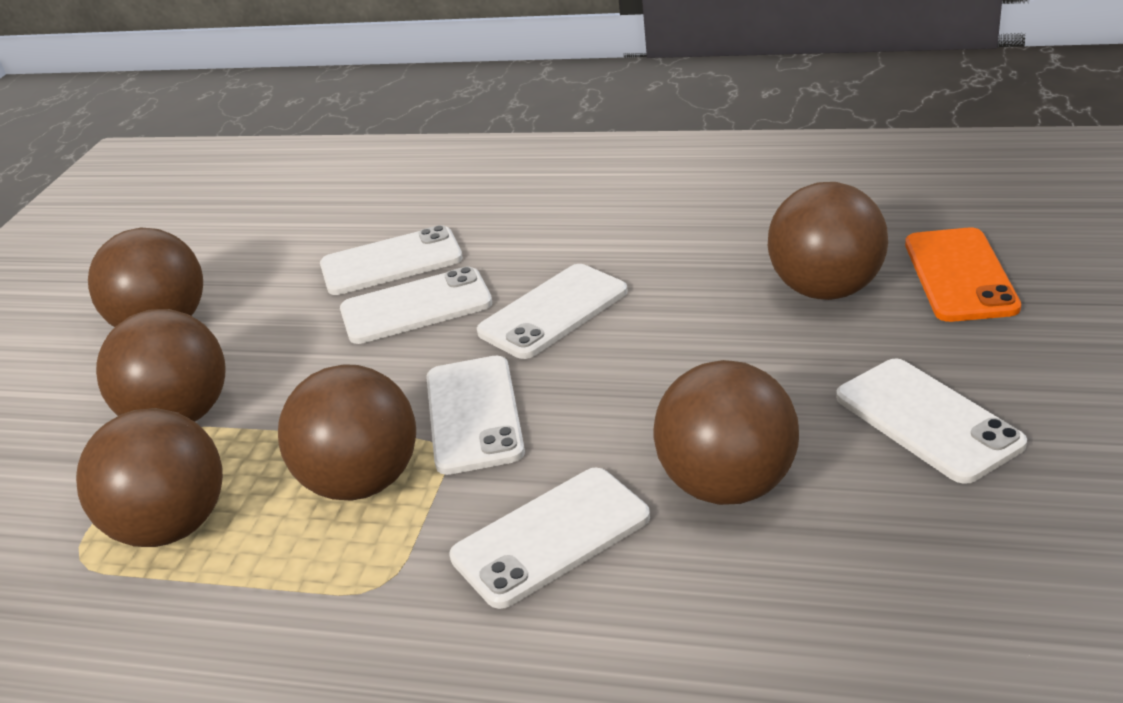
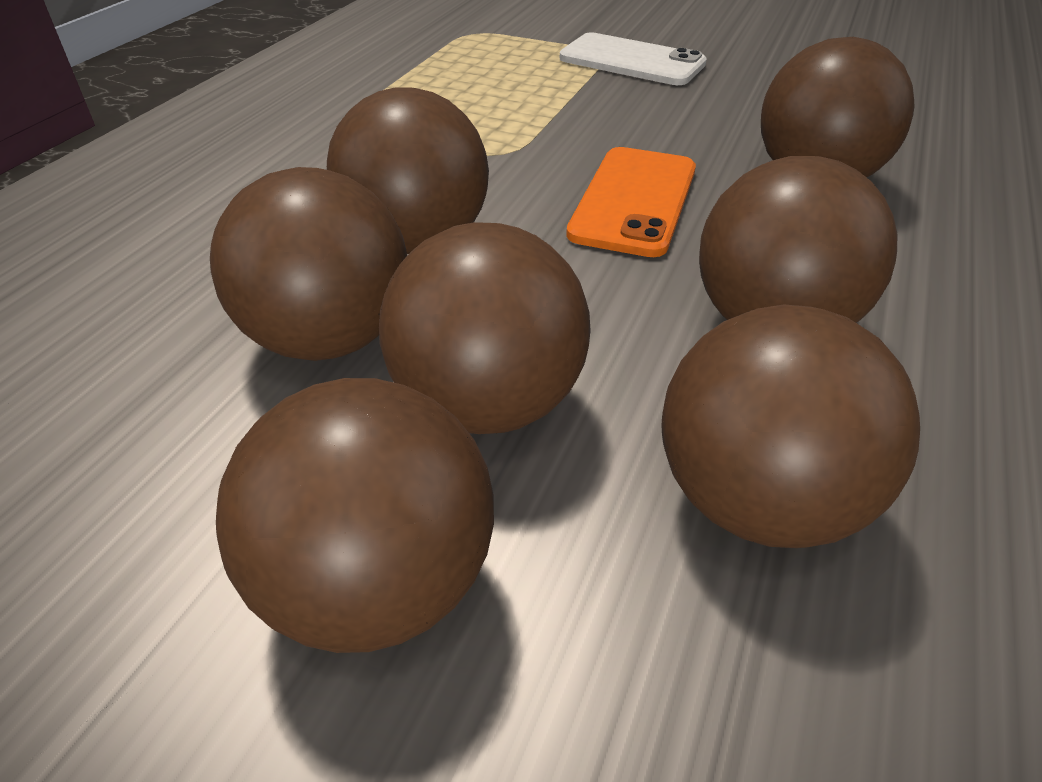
brown ball: 6 -> 7
white phone: 6 -> 1

